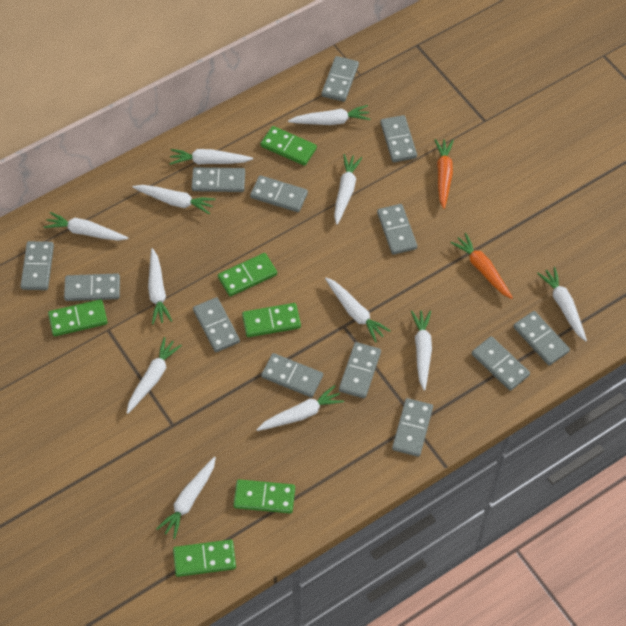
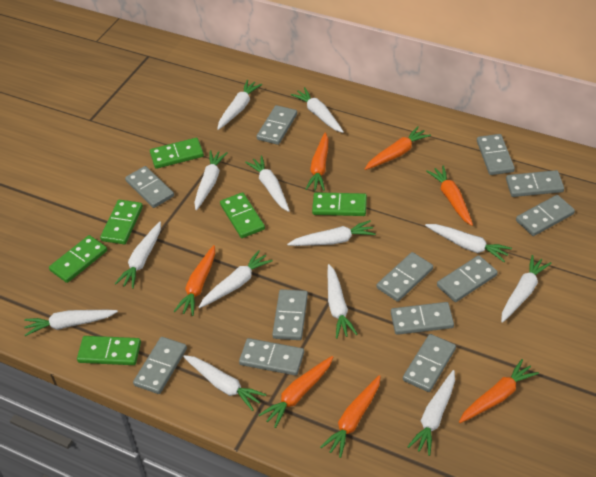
grey domino: 13 -> 12
orange carrot: 2 -> 7
white carrot: 12 -> 13

